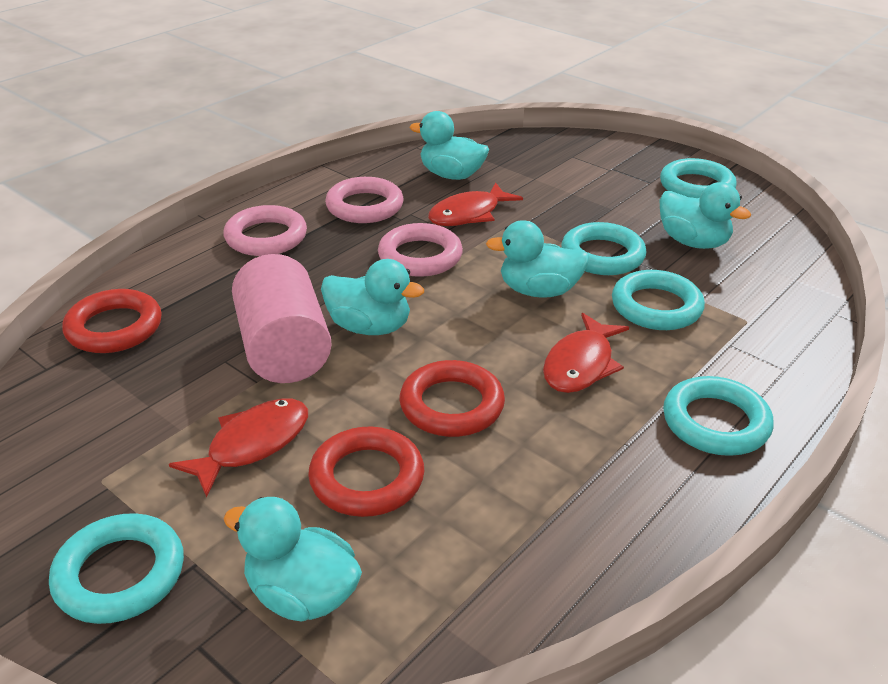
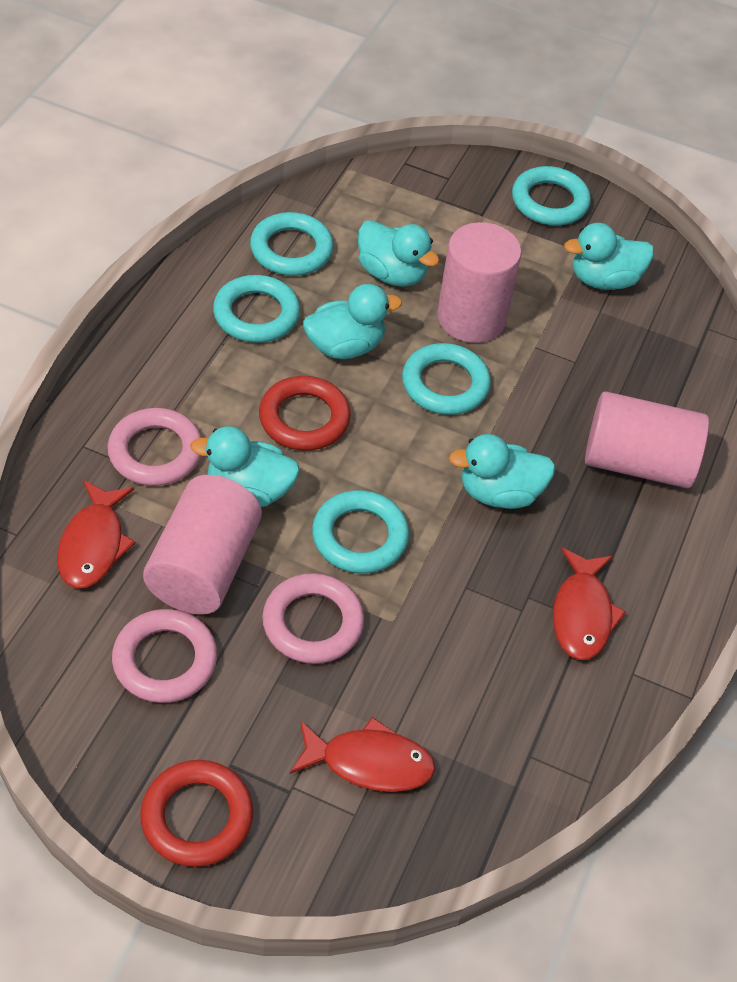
pink cylinder: 1 -> 3
red ring: 3 -> 2

